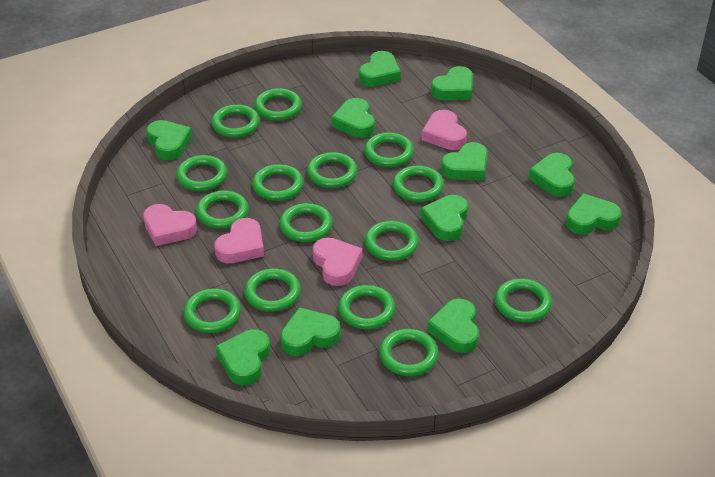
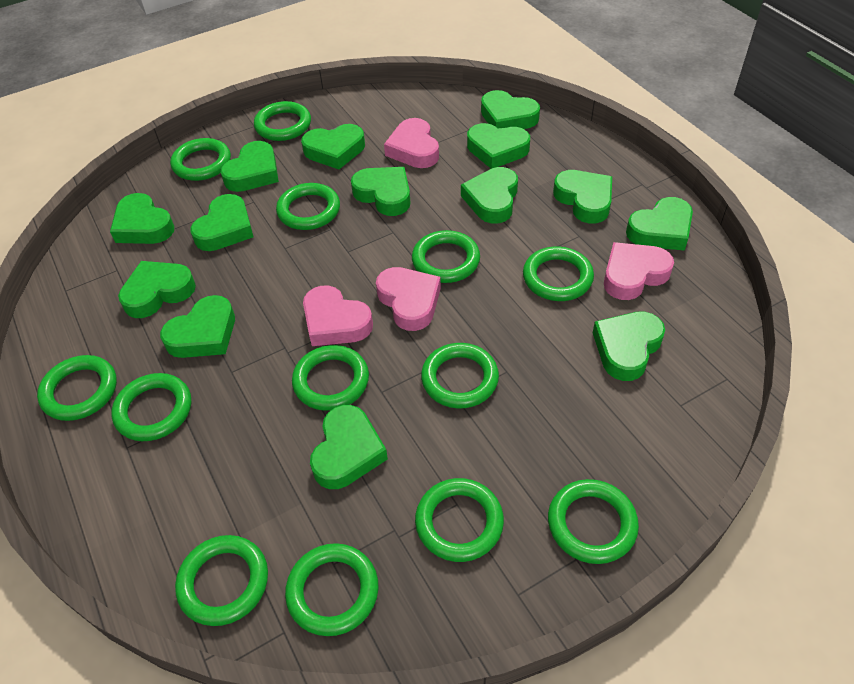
green heart: 11 -> 14
green ring: 15 -> 13

